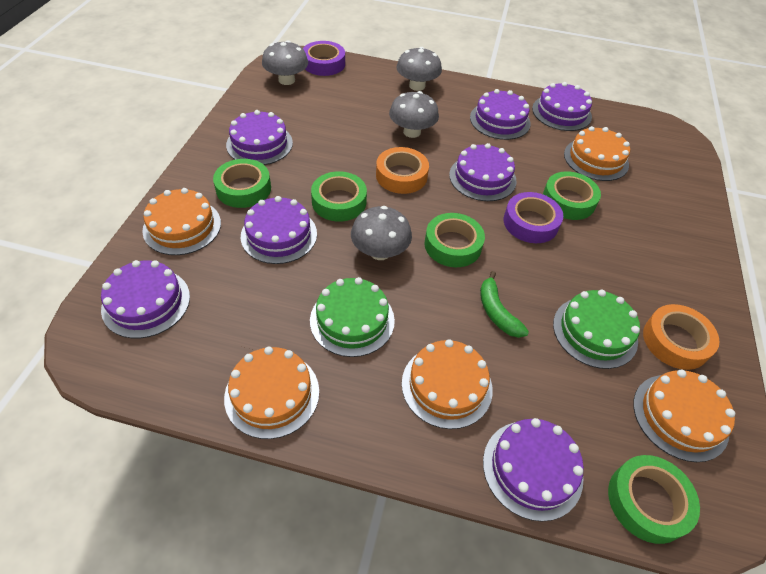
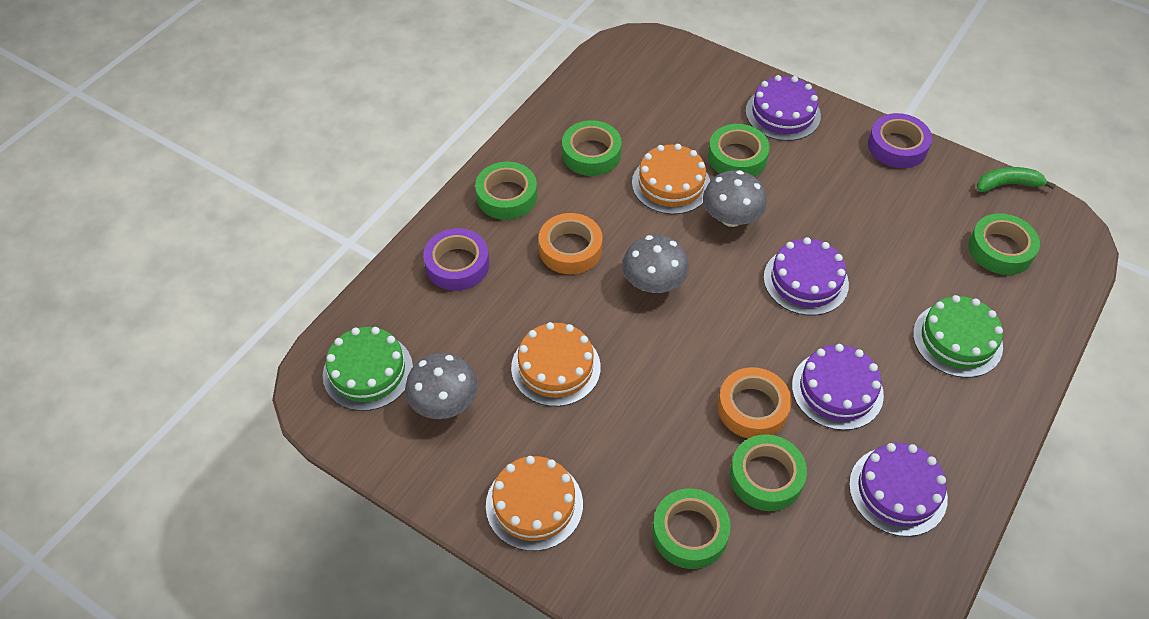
green tape: 5 -> 6
grey mushroom: 4 -> 3
orange cake: 5 -> 3
purple cake: 7 -> 4

